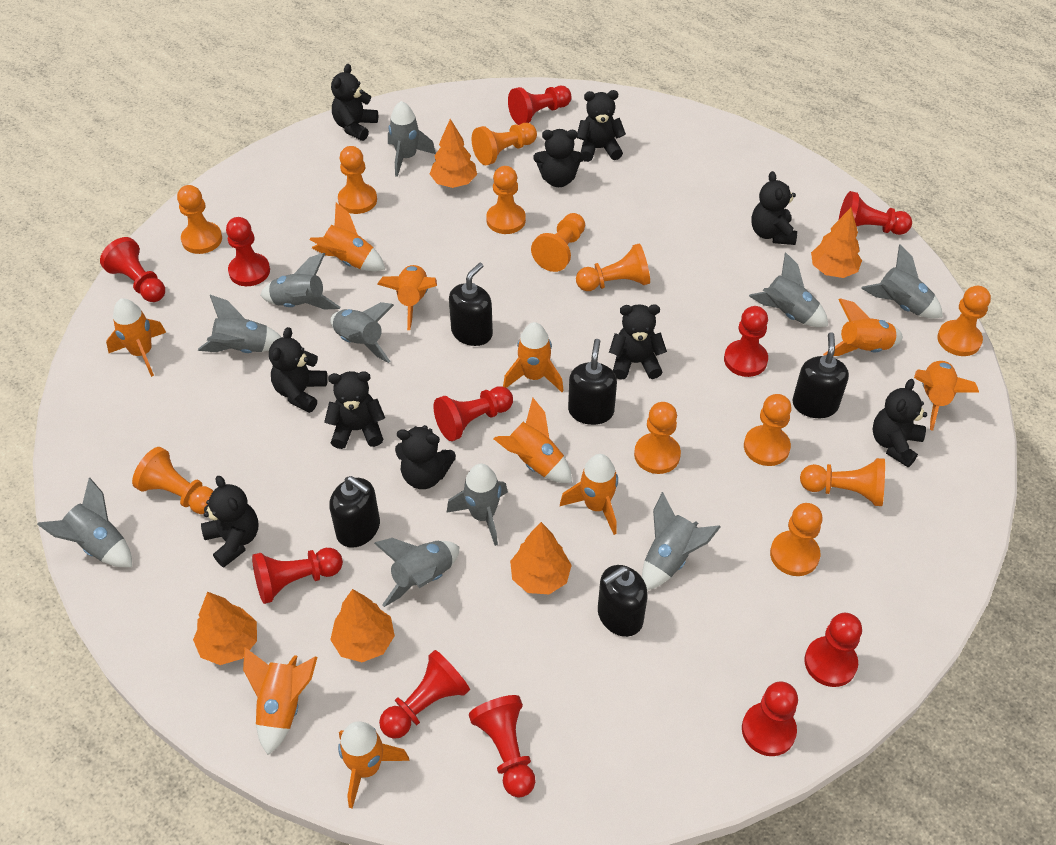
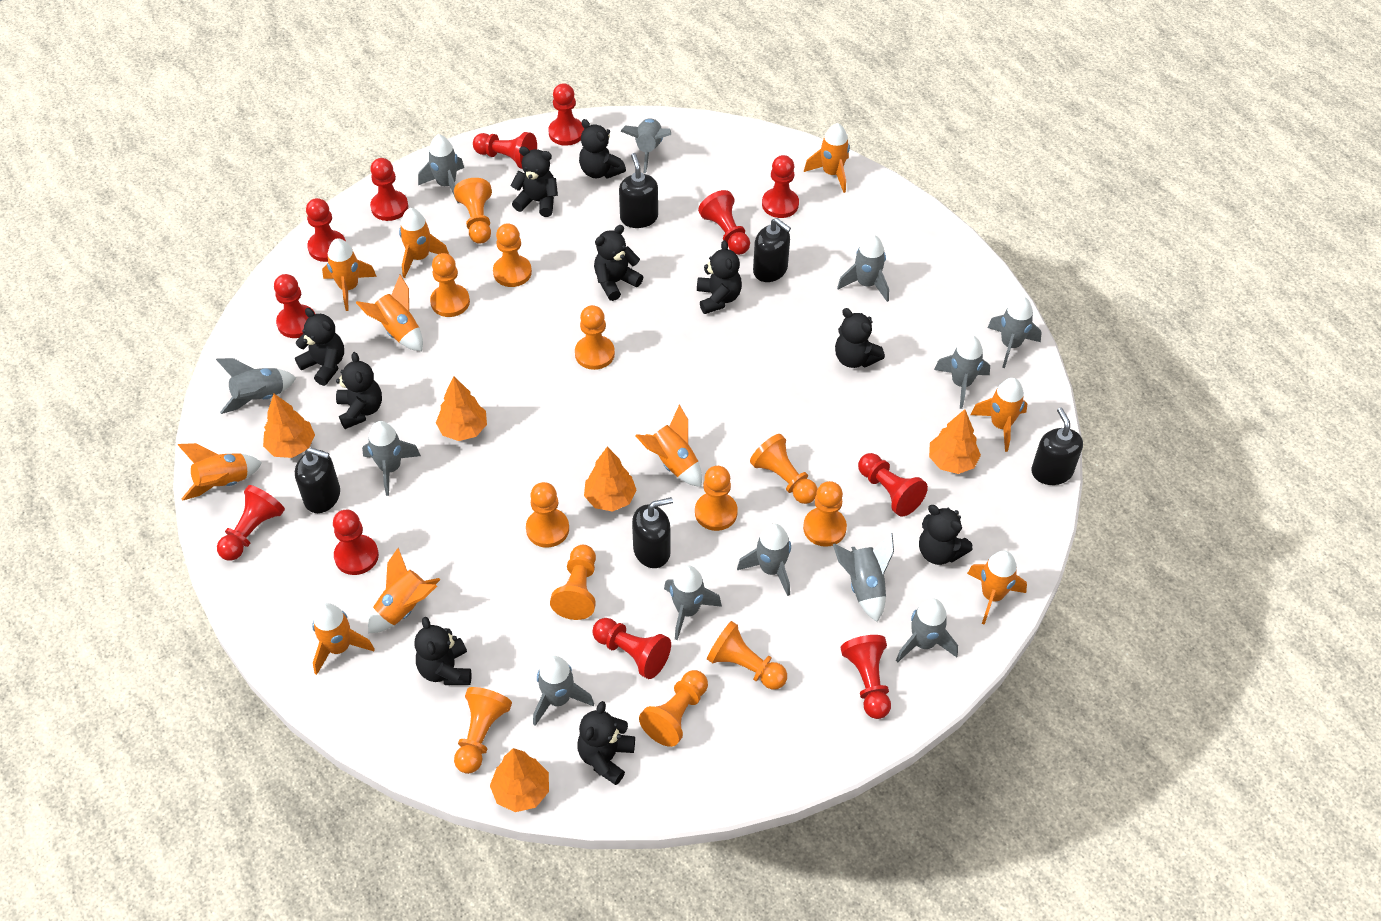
grey rocket: 10 -> 12
red pawn: 11 -> 12

